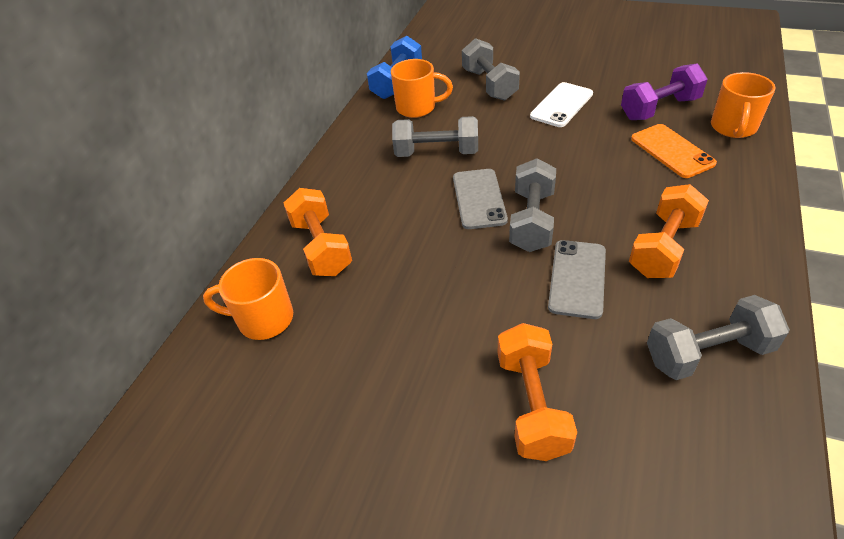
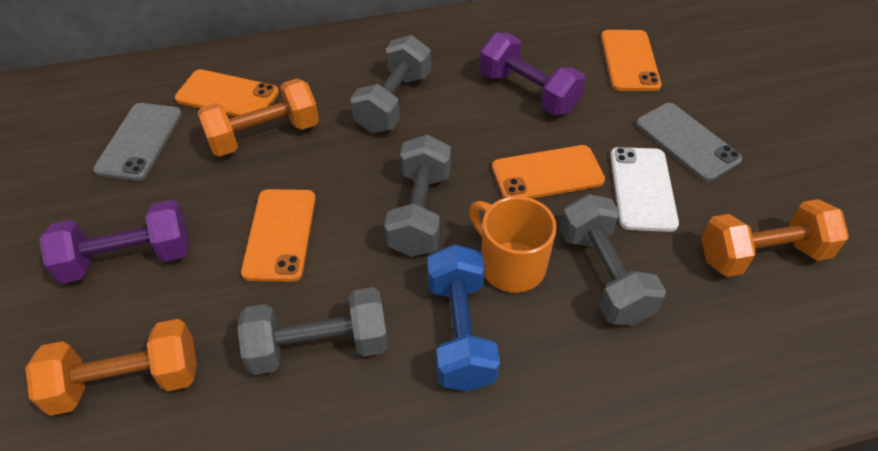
orange mug: 3 -> 1
orange phone: 1 -> 4
purple dumbbell: 1 -> 2

